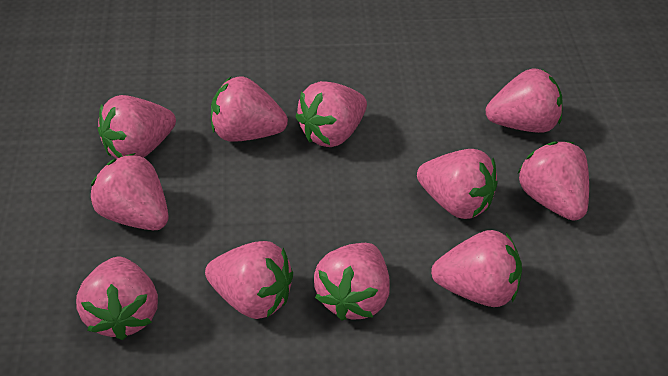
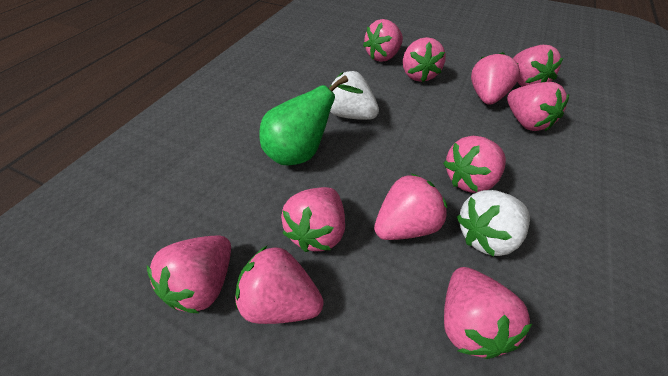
green pear: 0 -> 1
white strawberry: 0 -> 2

